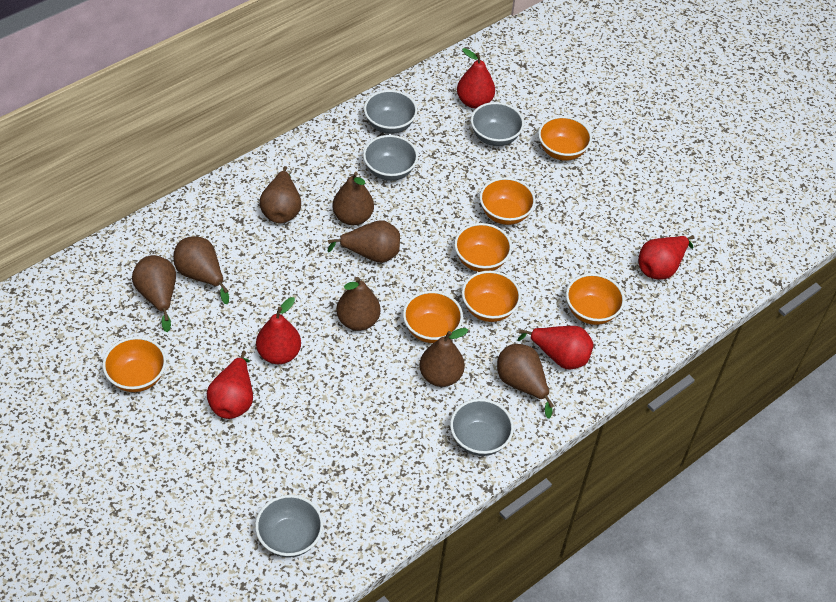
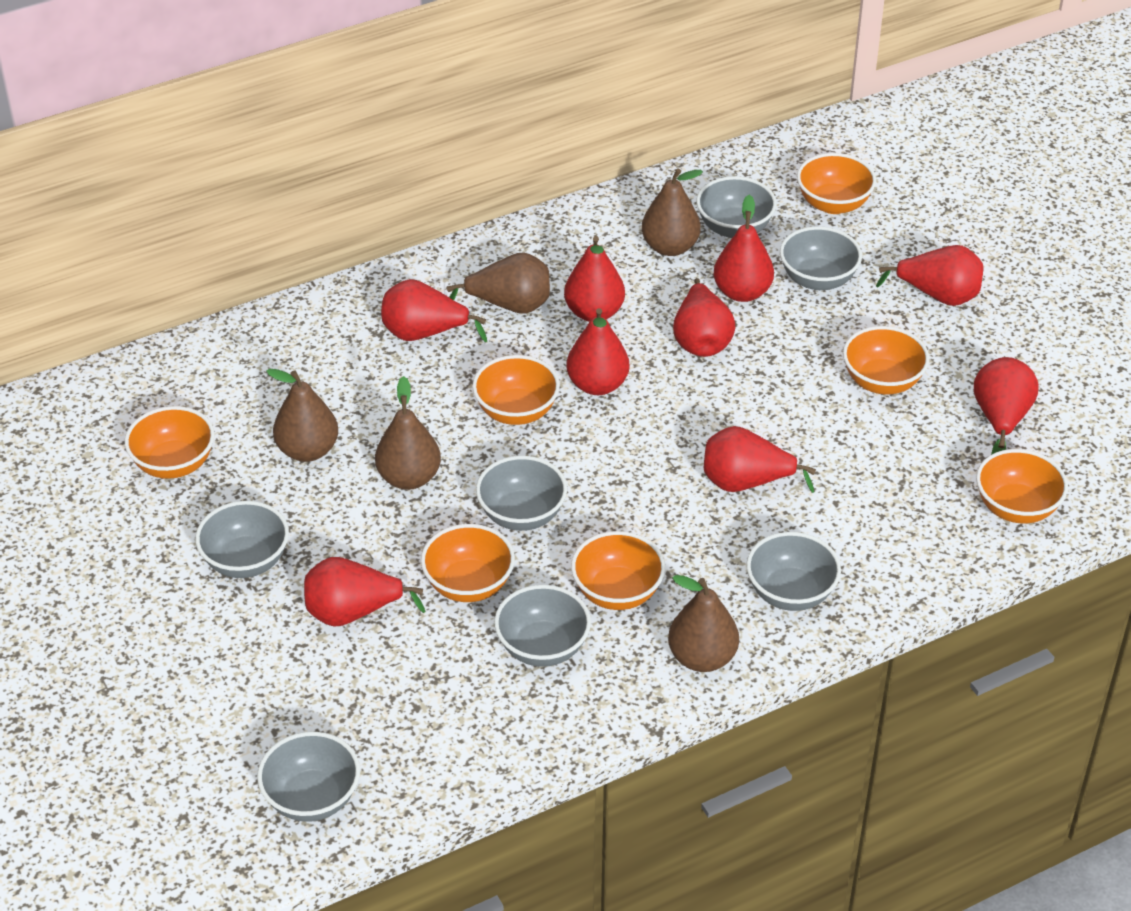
brown pear: 8 -> 5
grey bowl: 5 -> 7
red pear: 5 -> 9

